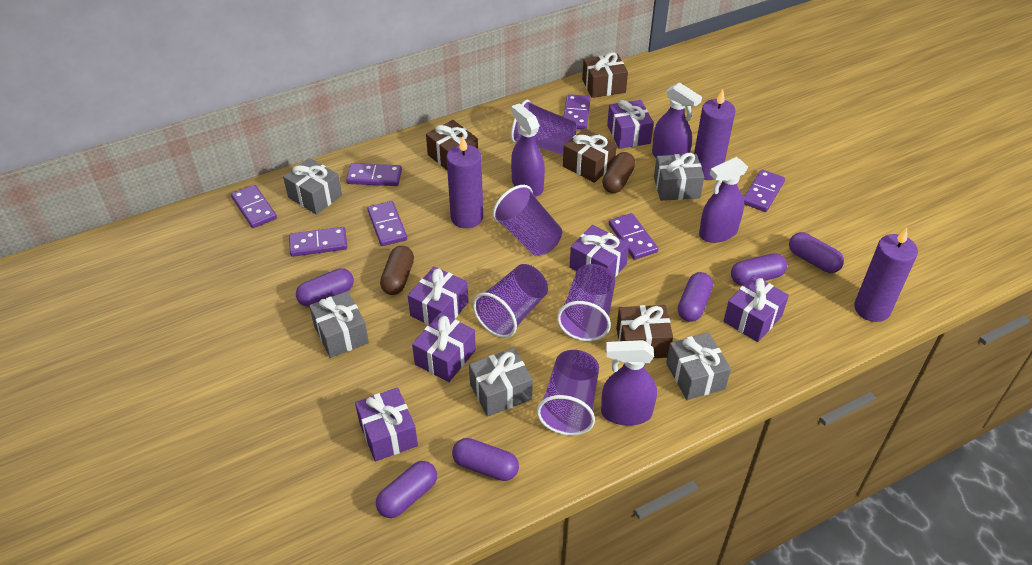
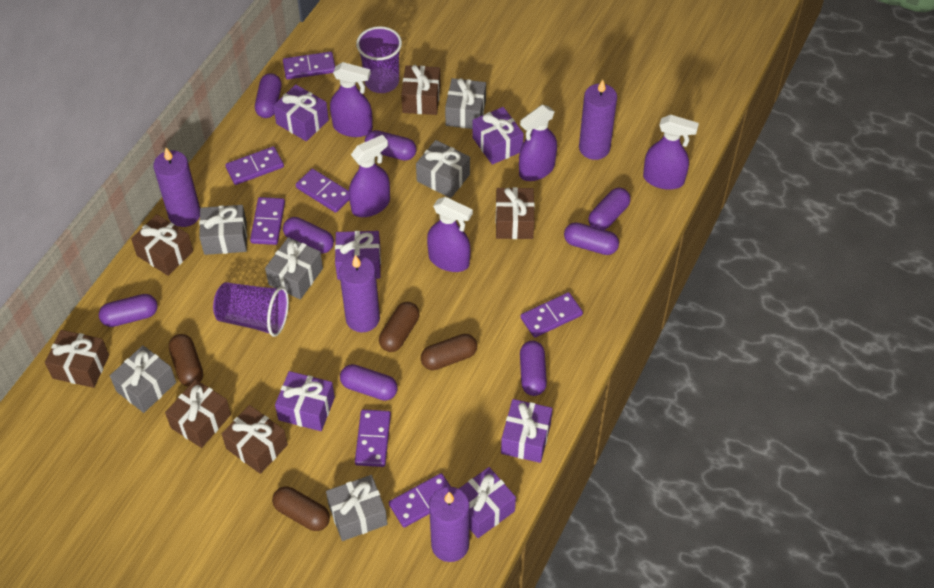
brown capsule: 2 -> 4
brown gift: 4 -> 6
grey gift: 5 -> 6
purple candle: 3 -> 4
purple capsule: 6 -> 8
purple cup: 5 -> 2
purple spray bottle: 4 -> 5

